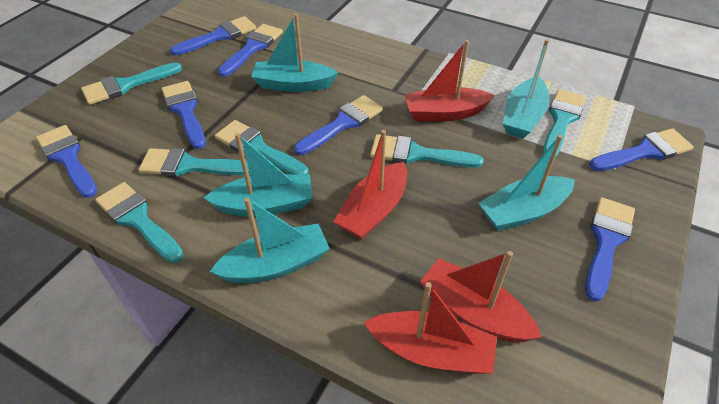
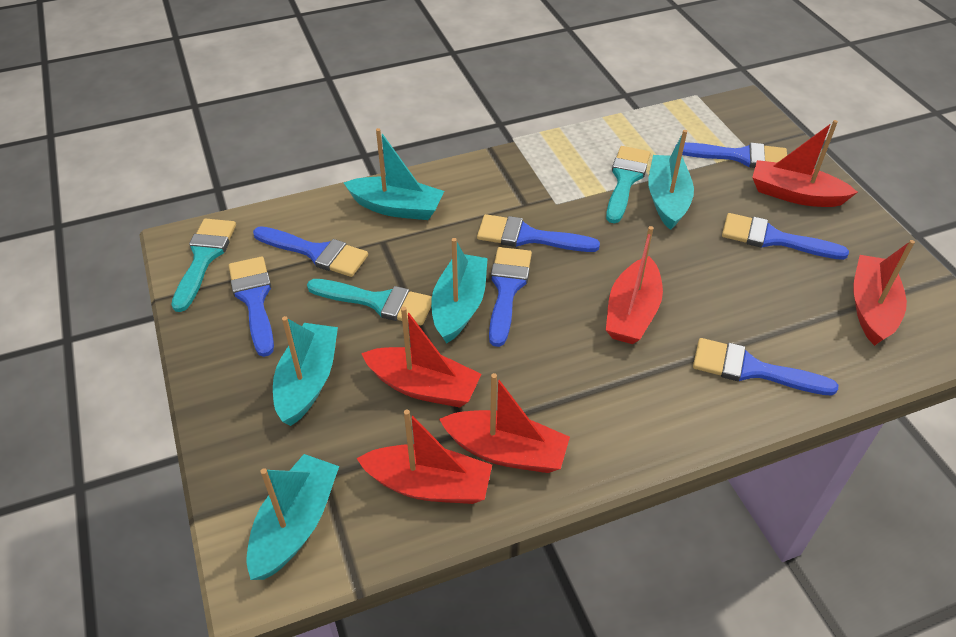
red boat: 4 -> 6
turquoise brush: 6 -> 3

